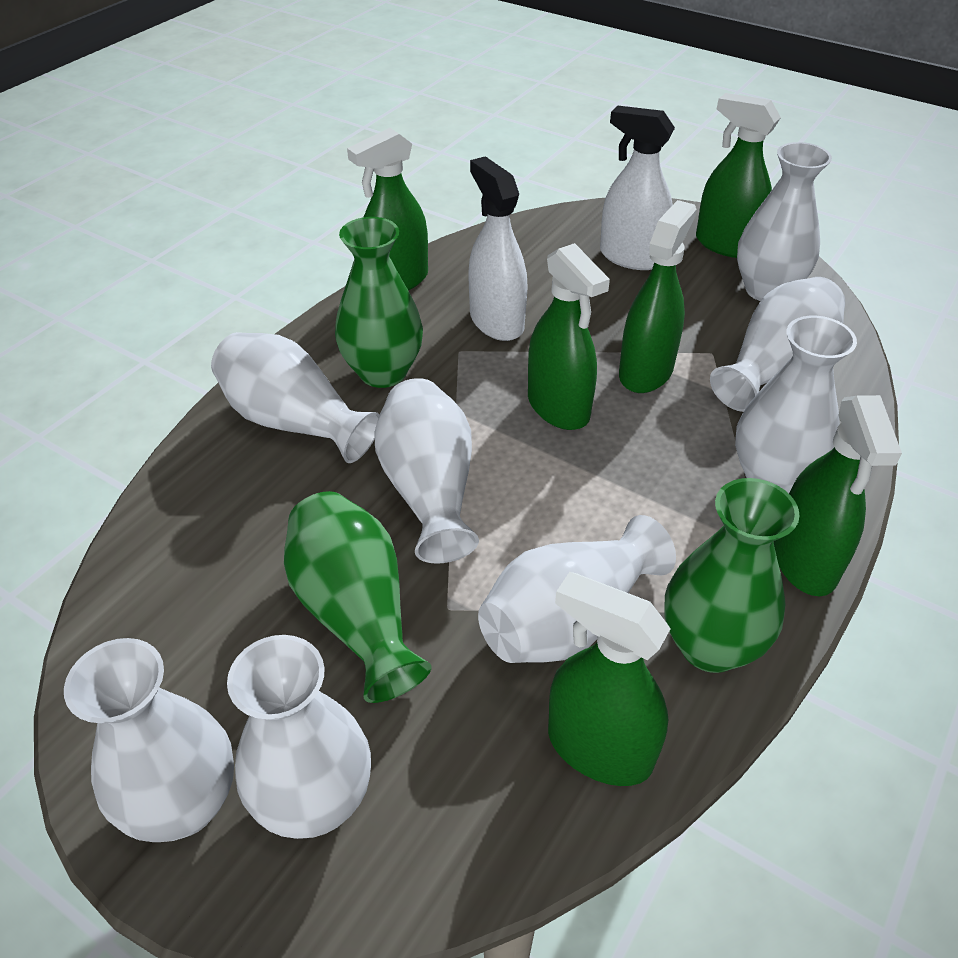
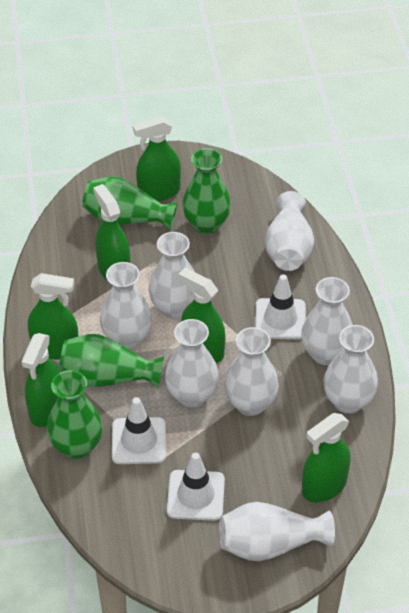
green vase: 3 -> 4
white spray bottle: 2 -> 0
white traffic cone: 0 -> 3

